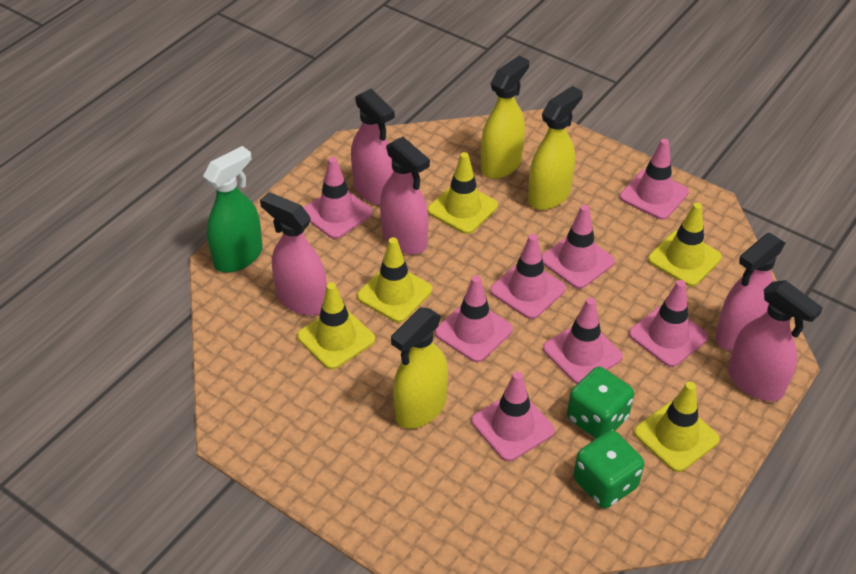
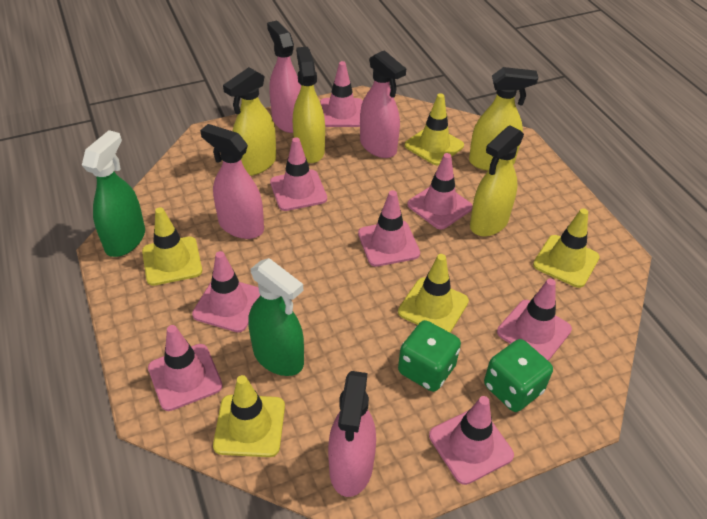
green spray bottle: 1 -> 2
pink spray bottle: 5 -> 4
yellow spray bottle: 3 -> 4

